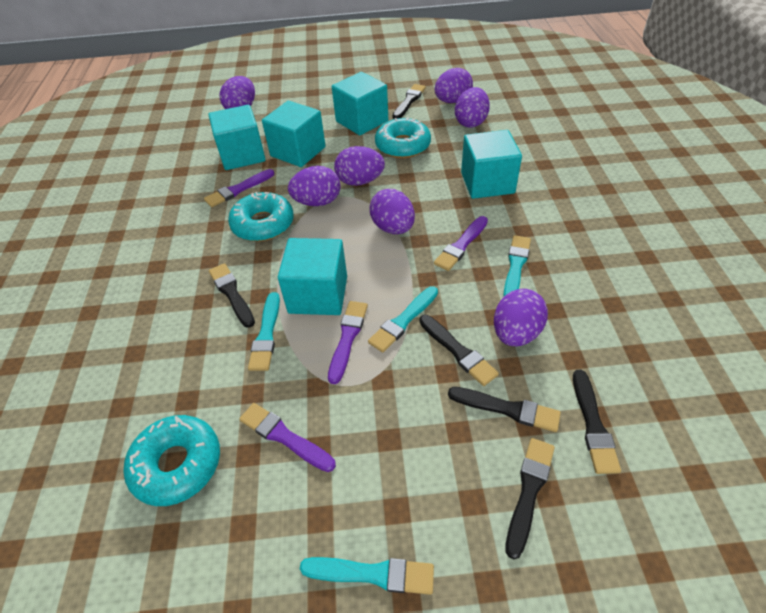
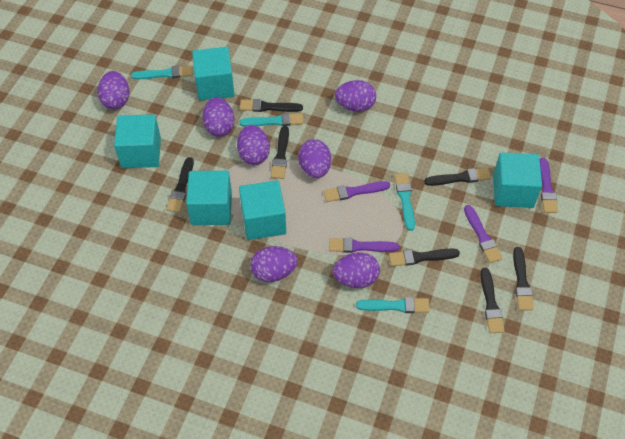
black brush: 6 -> 7
turquoise donut: 3 -> 0

